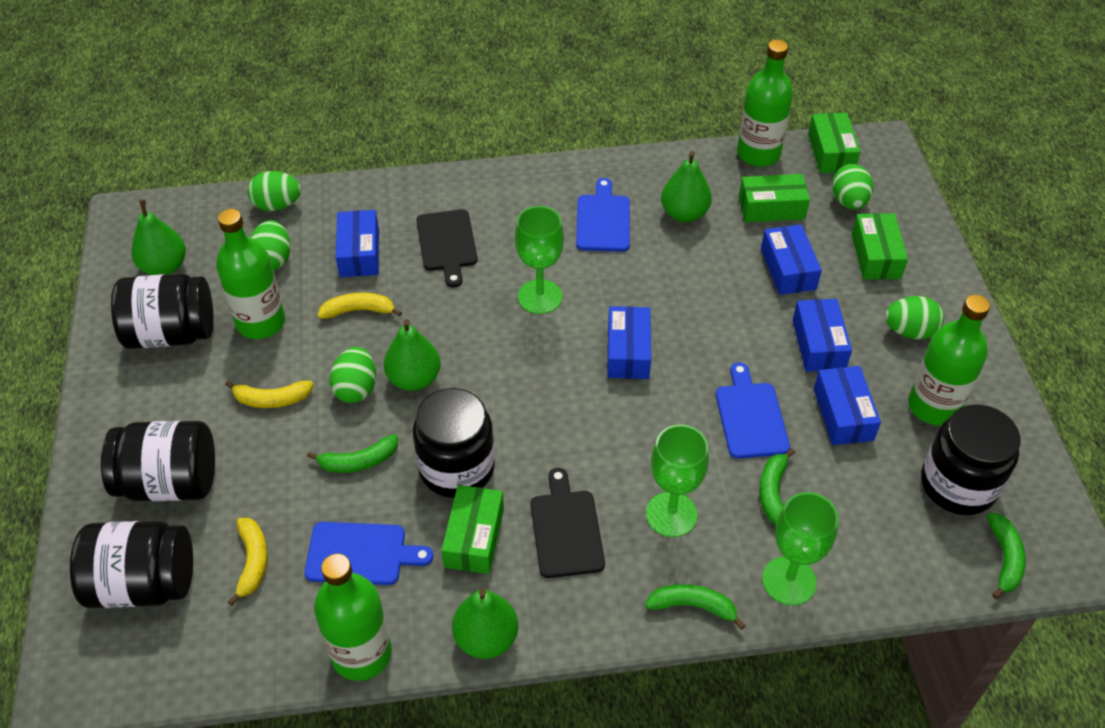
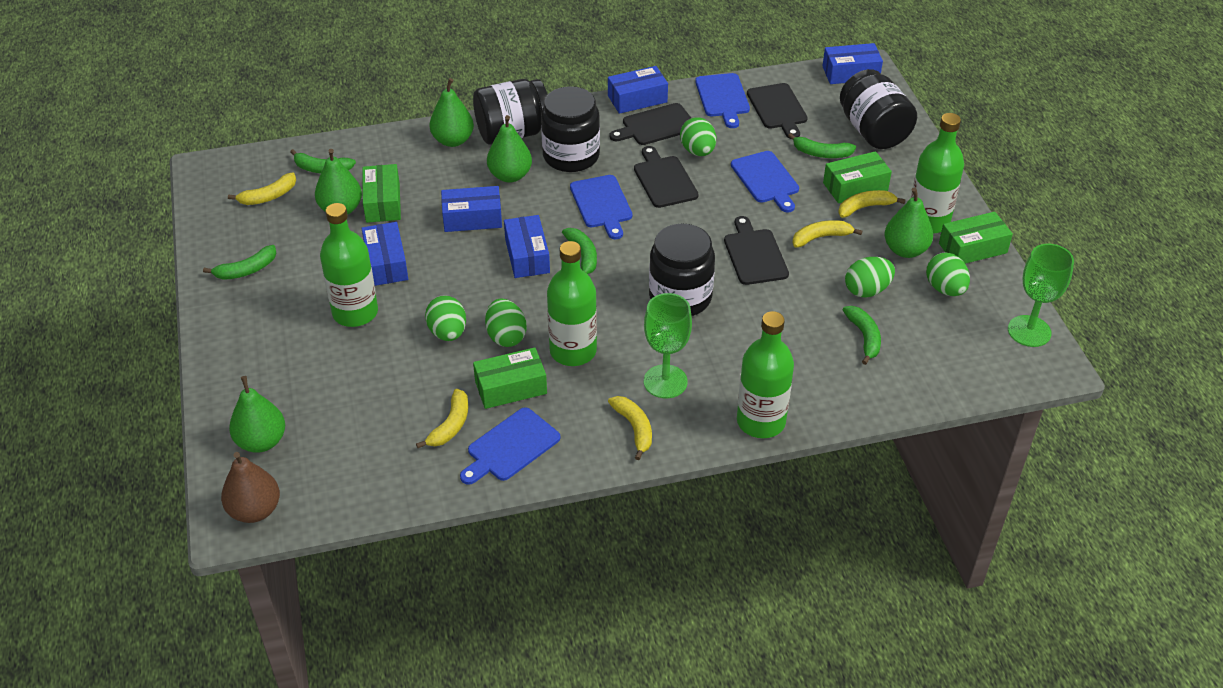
black cutting board: 2 -> 4
black jar: 5 -> 4
blue cutting board: 3 -> 4
brown pear: 0 -> 1
green banana: 4 -> 5
green goblet: 3 -> 2
green pear: 4 -> 5
yellow banana: 3 -> 5

